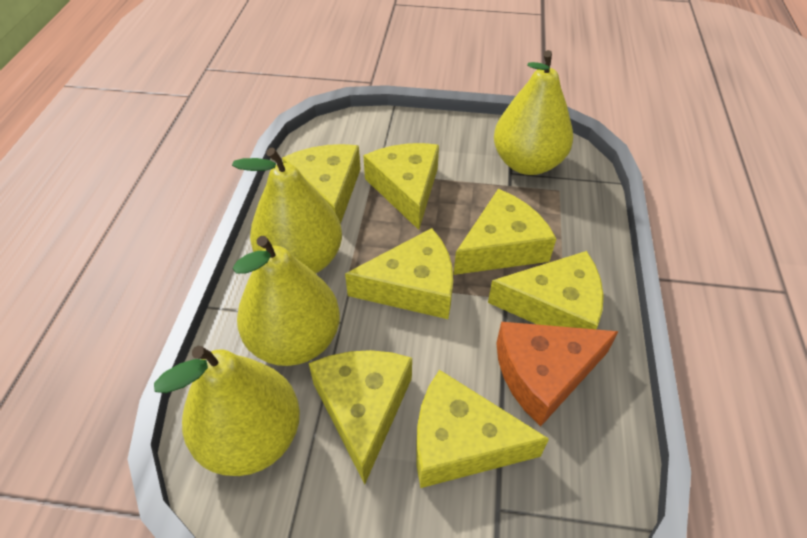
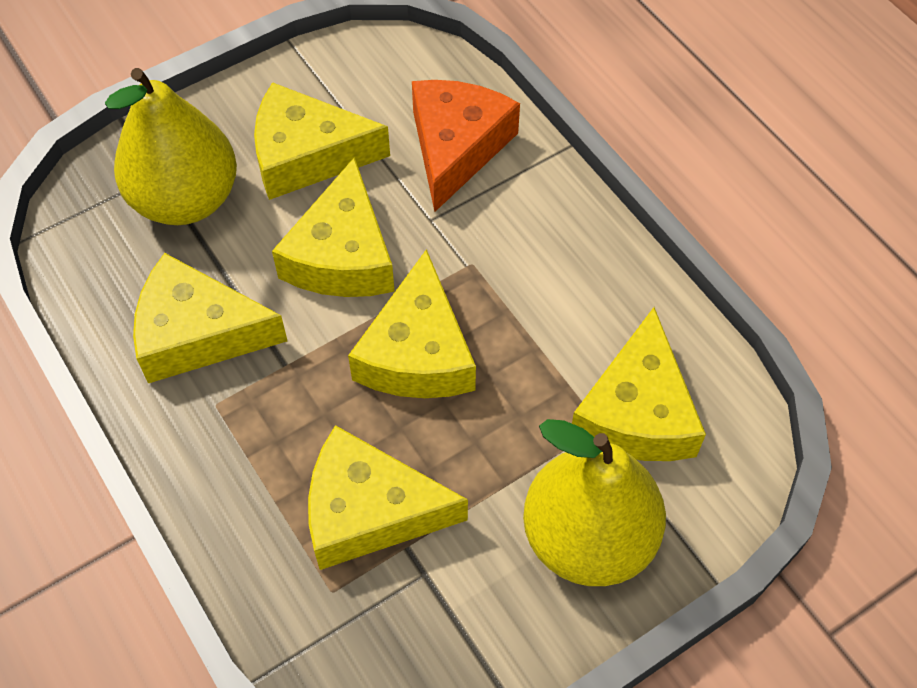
yellow cheese: 7 -> 6
yellow pear: 4 -> 2

